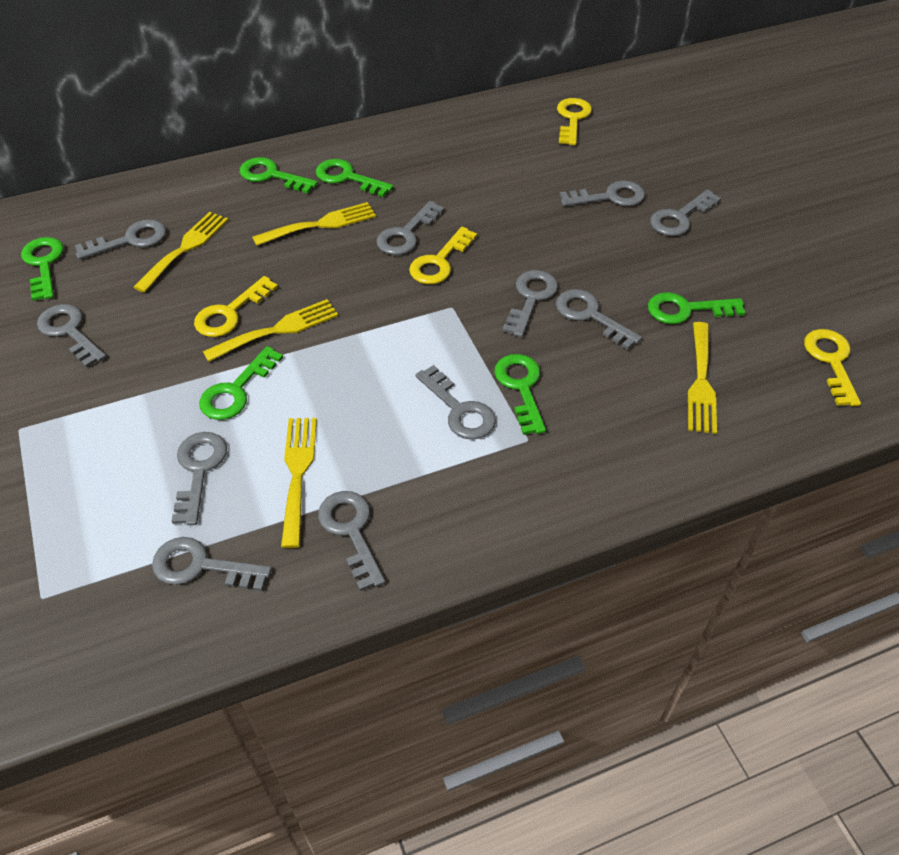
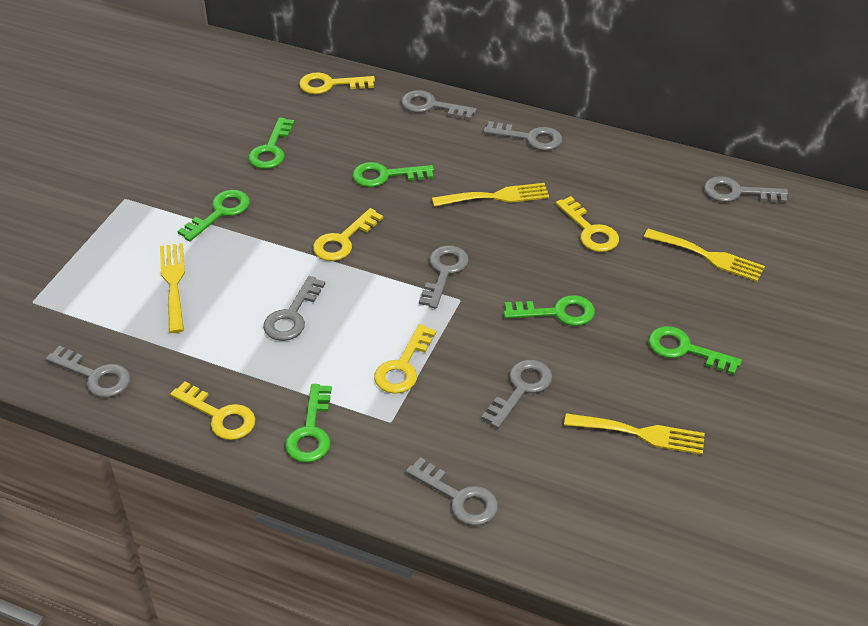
grey key: 11 -> 8
yellow fork: 5 -> 4
yellow key: 4 -> 5

